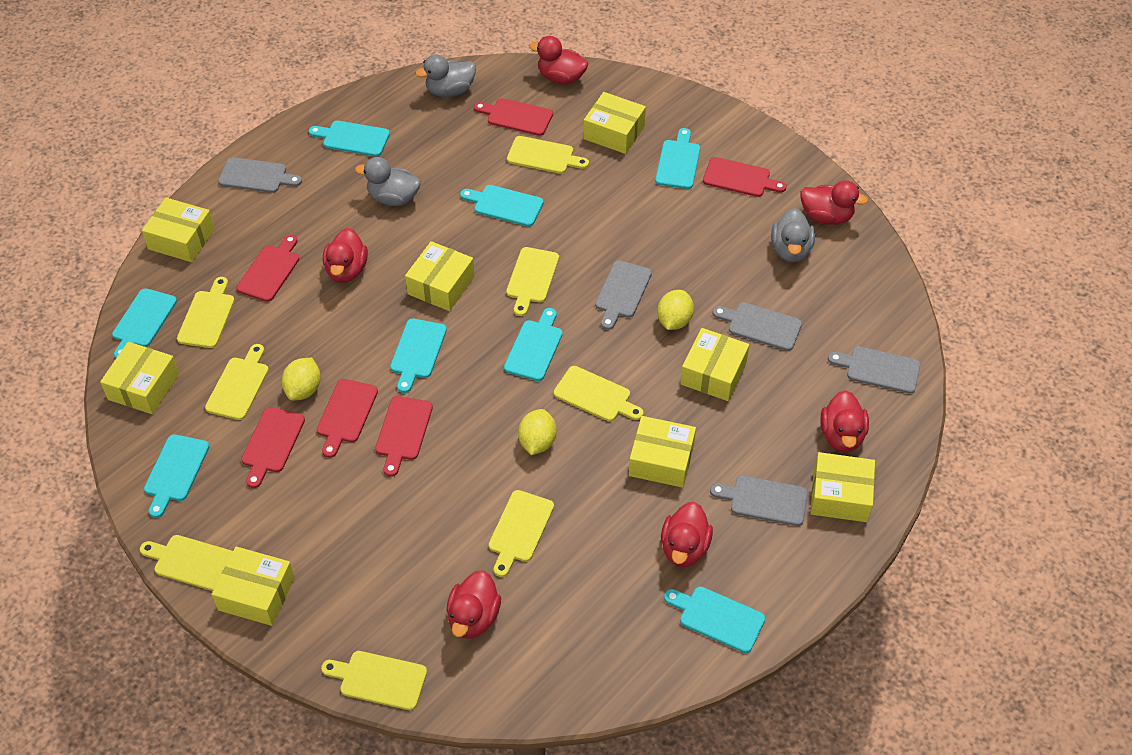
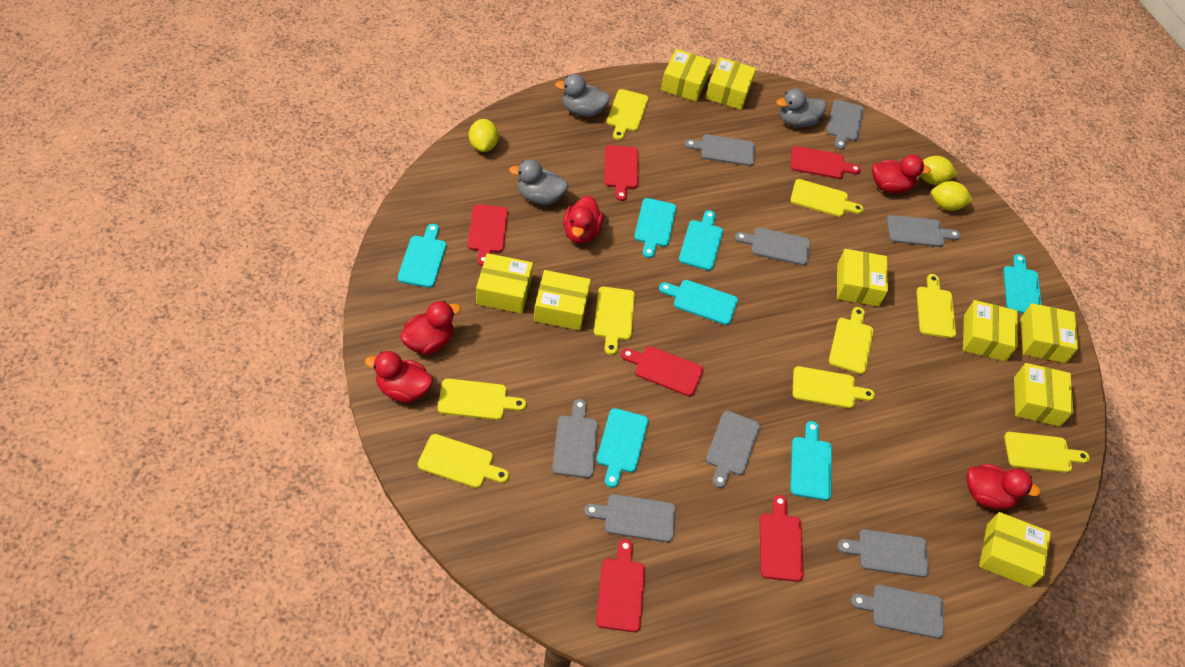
grey cutting board: 5 -> 9
red duck: 6 -> 5
turquoise cutting board: 8 -> 7
yellow box: 8 -> 9
yellow cutting board: 8 -> 9

